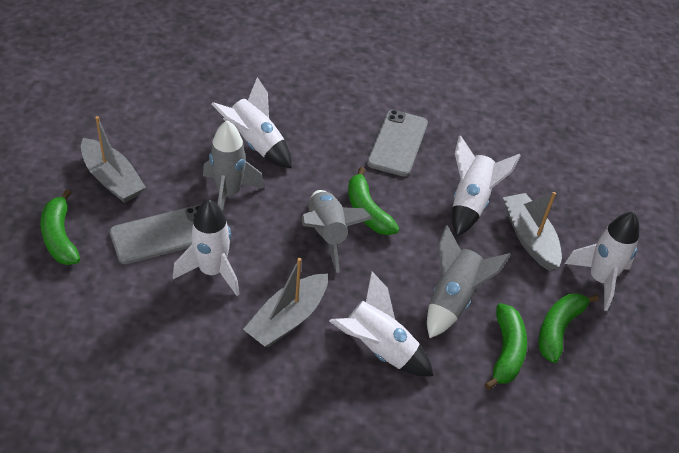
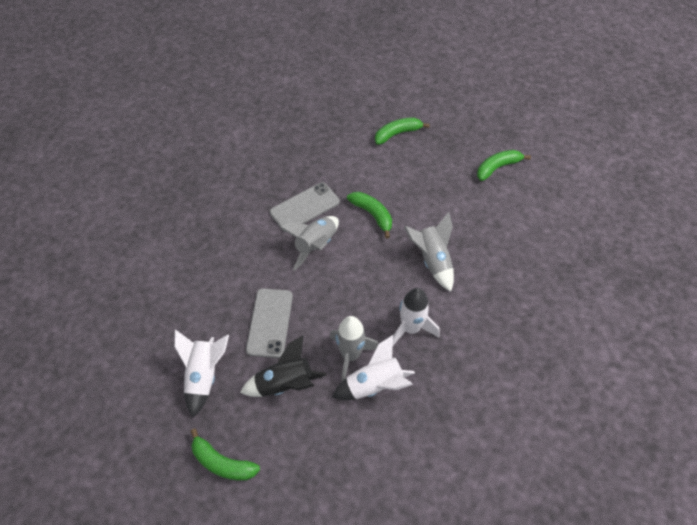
black rocket: 0 -> 1
grey boat: 3 -> 0
white rocket: 5 -> 3

